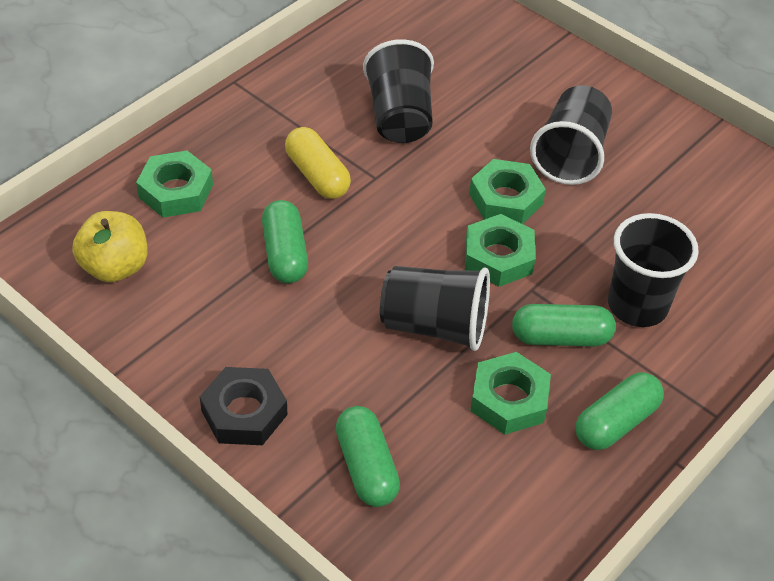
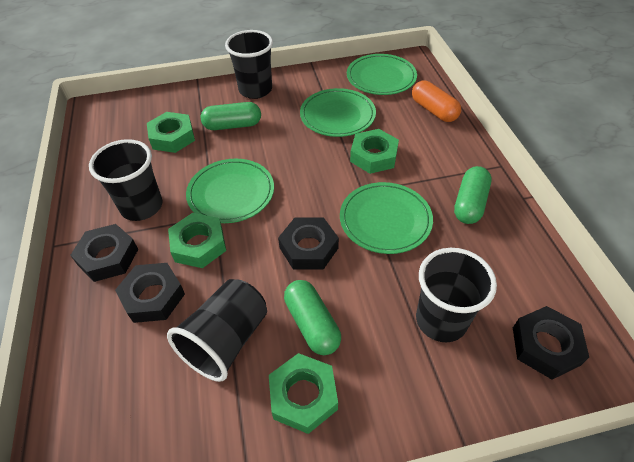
black nut: 1 -> 4
green capsule: 4 -> 3
green plate: 0 -> 4
orange capsule: 0 -> 1
yellow apple: 1 -> 0
yellow capsule: 1 -> 0

